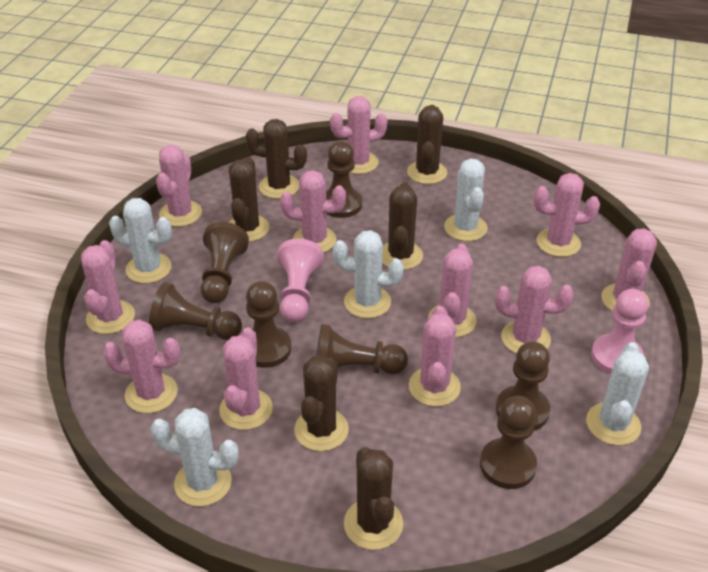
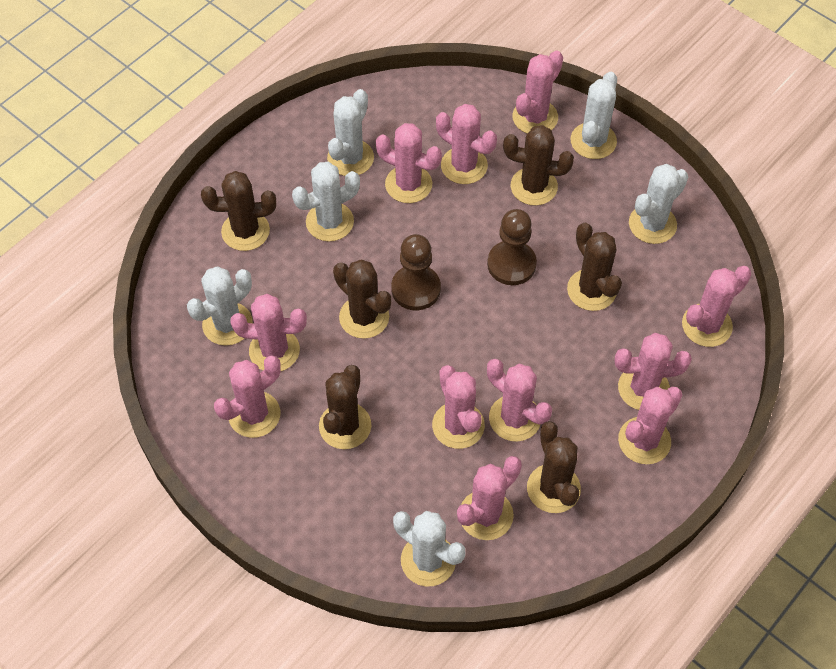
brown pawn: 7 -> 2
pink pawn: 2 -> 0
white cactus: 5 -> 6

